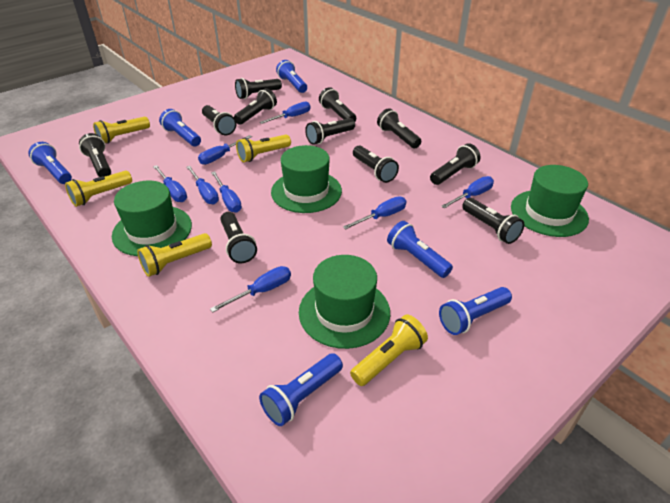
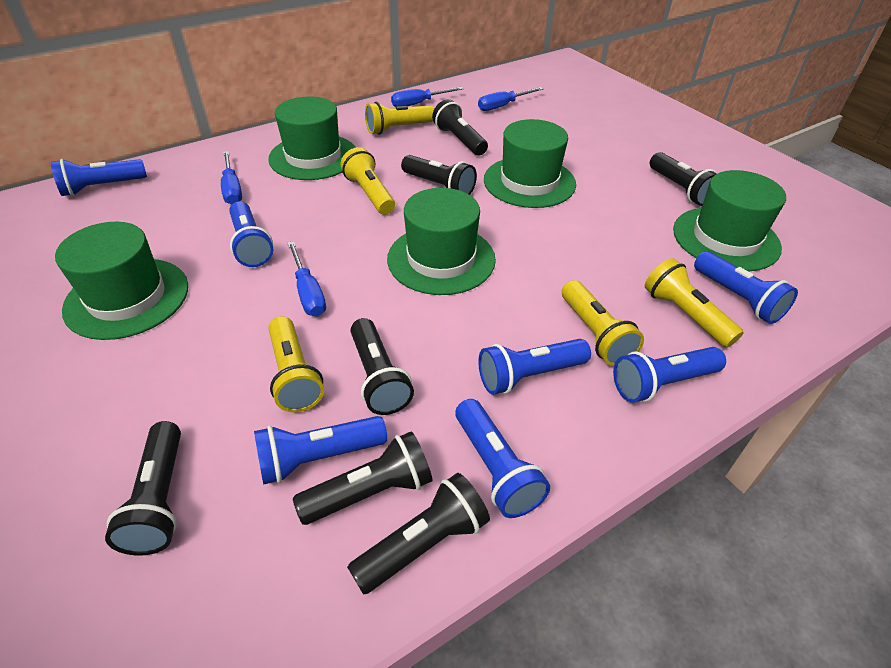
black flashlight: 11 -> 7
blue flashlight: 6 -> 7
blue screwdriver: 8 -> 4
green hat: 4 -> 5

